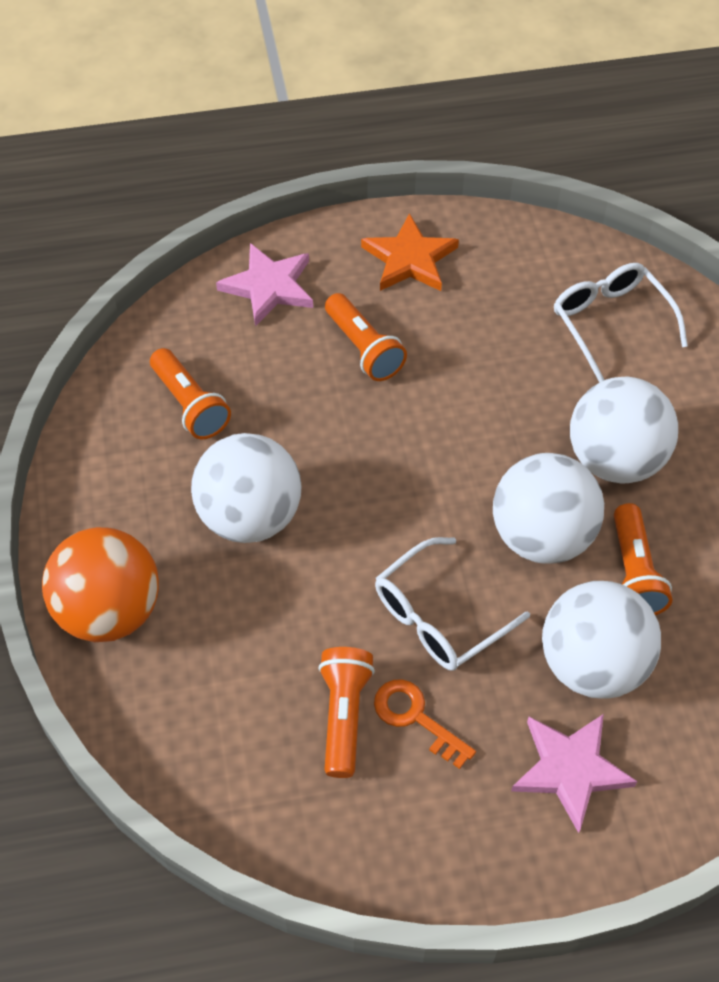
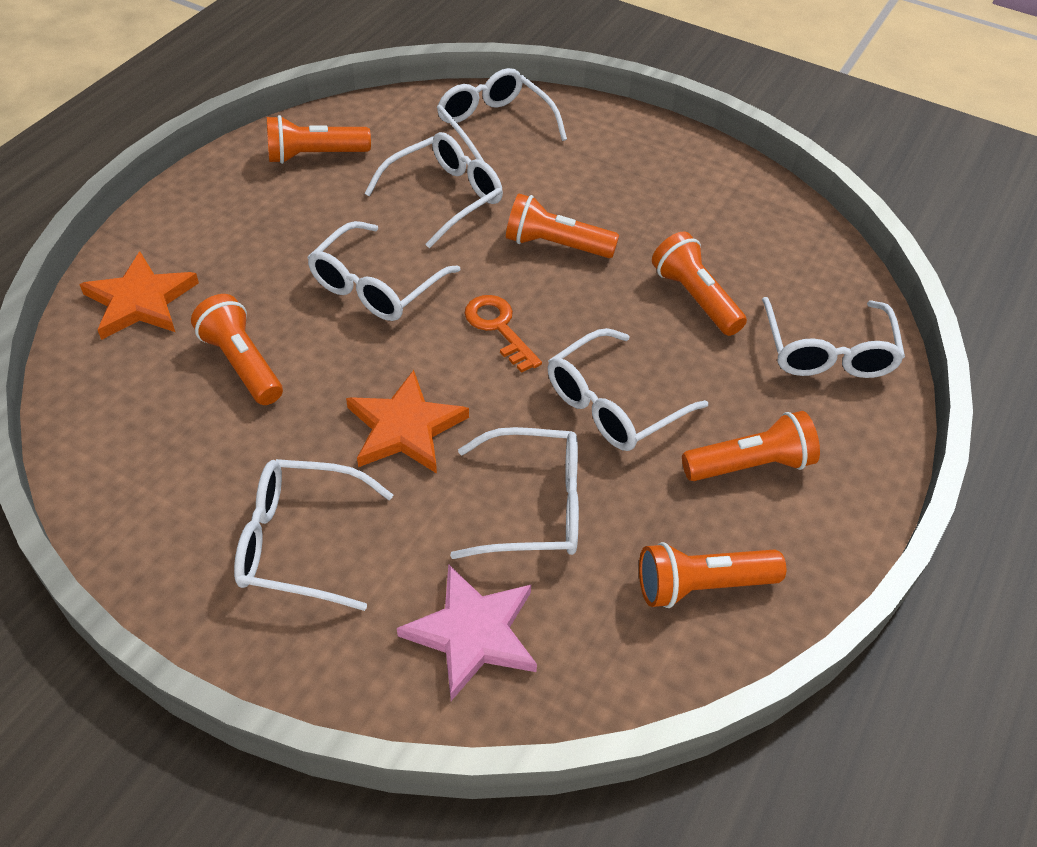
orange ball: 1 -> 0
orange flashlight: 4 -> 6
orange star: 1 -> 2
pink star: 2 -> 1
white ball: 4 -> 0
white glasses: 2 -> 7

